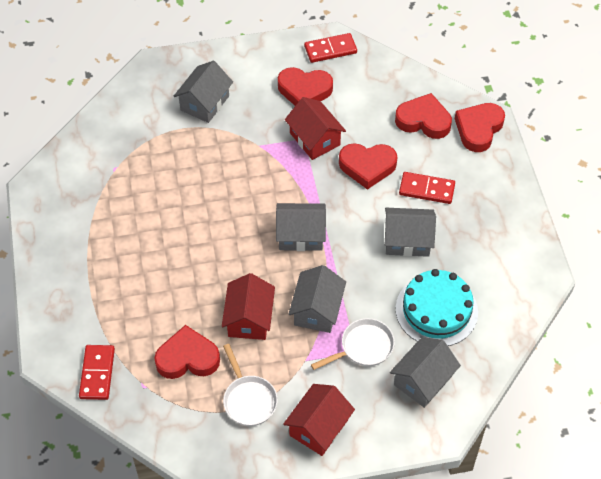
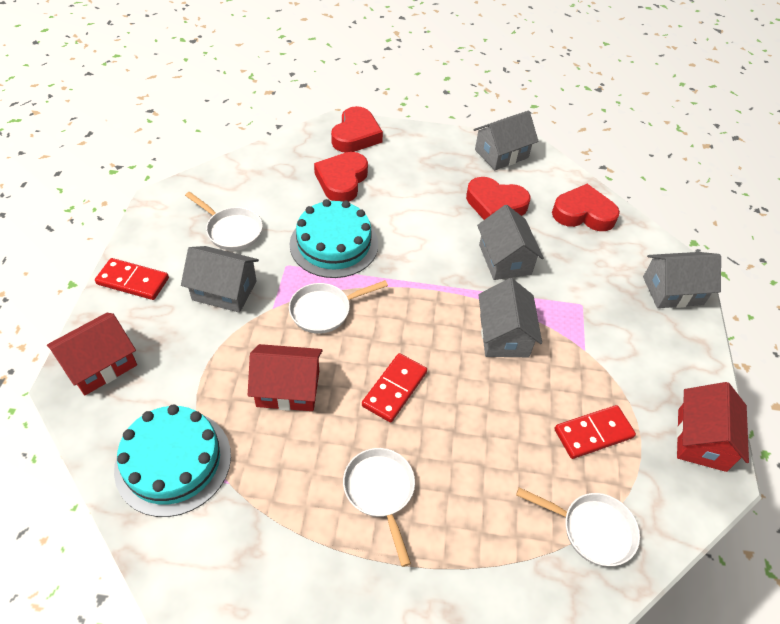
red heart: 5 -> 4
turquoise cake: 1 -> 2
white pan: 2 -> 4

